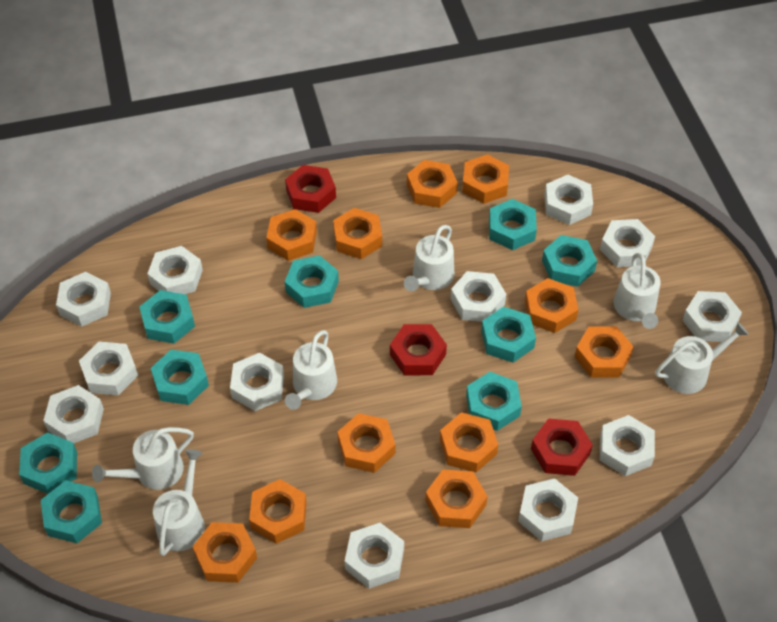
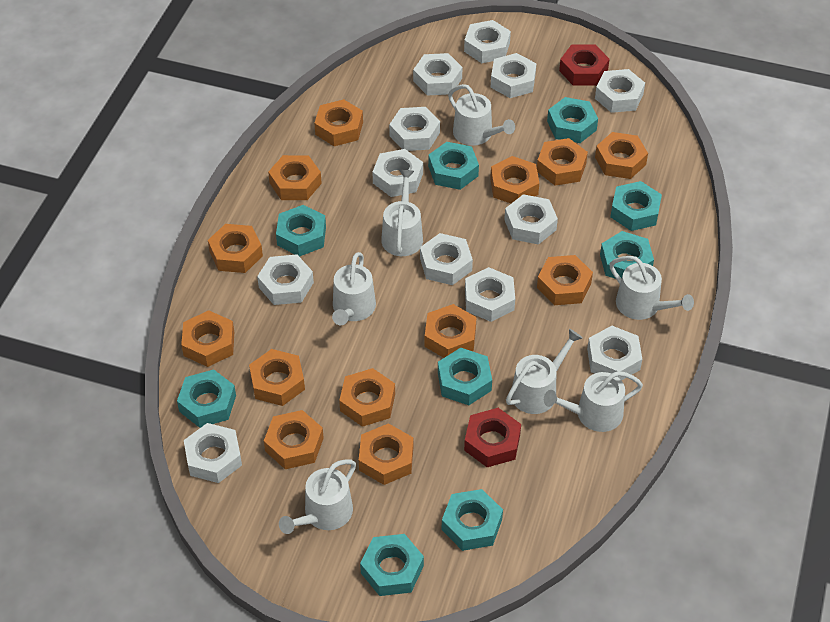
orange nut: 11 -> 13
red nut: 3 -> 2
white watering can: 6 -> 7

